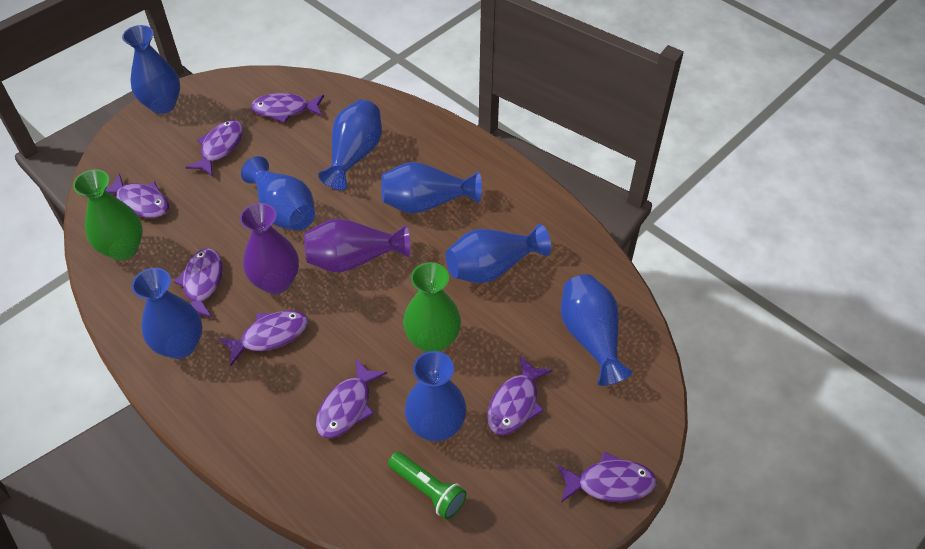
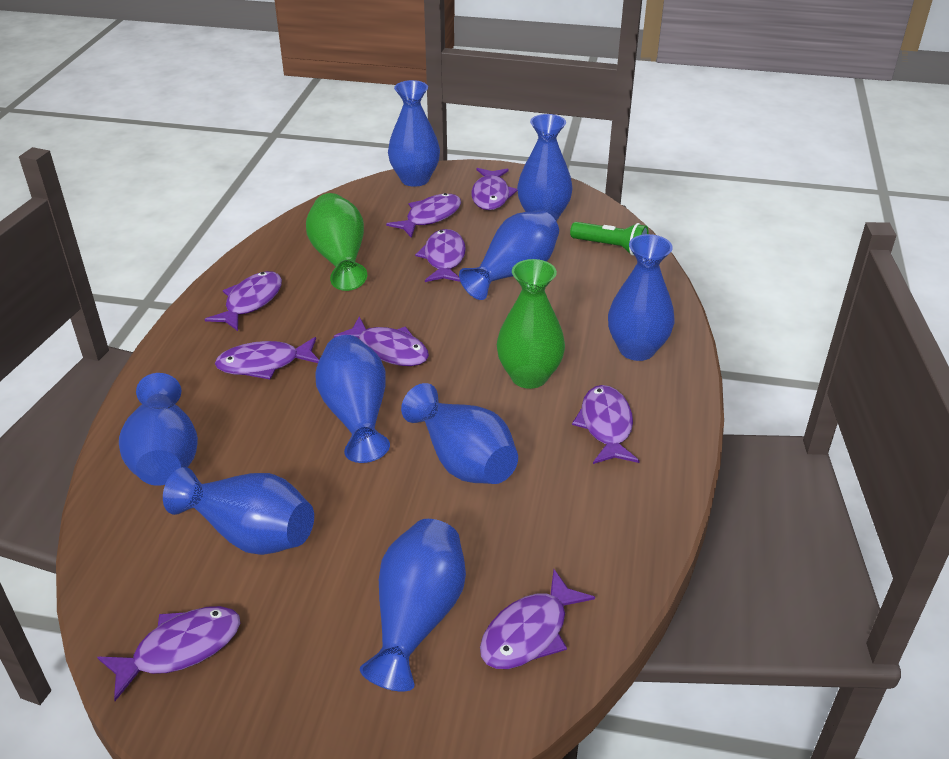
blue vase: 8 -> 9
purple fish: 8 -> 9
purple vase: 2 -> 0

